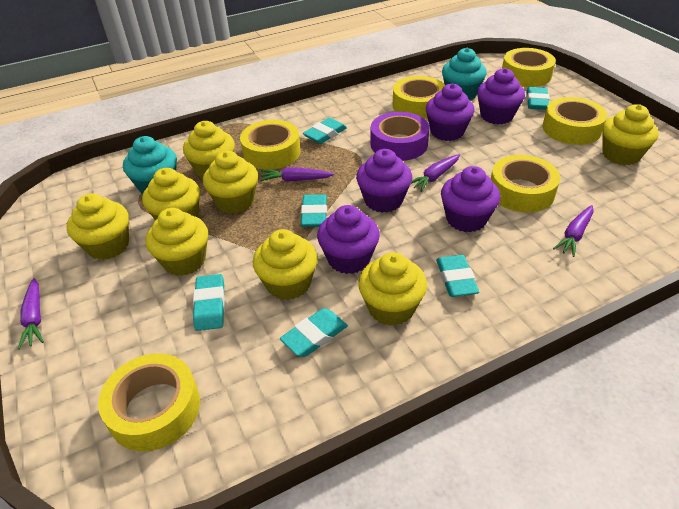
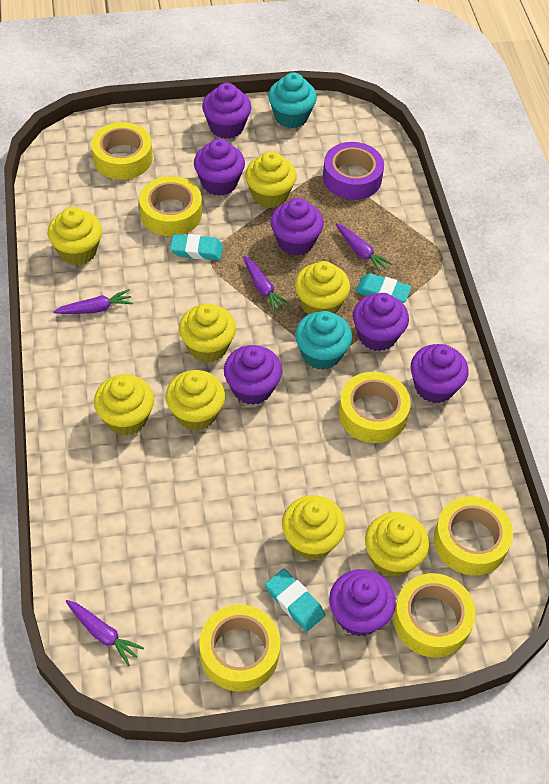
purple cupcake: 5 -> 7
turquoise eraser: 6 -> 3

